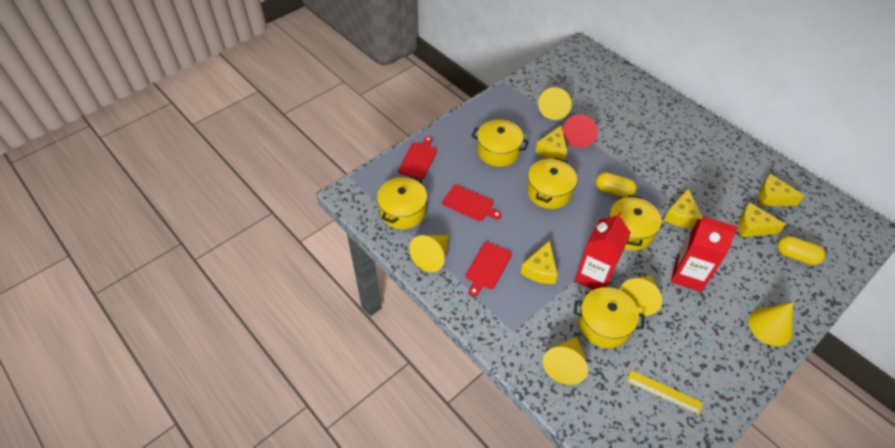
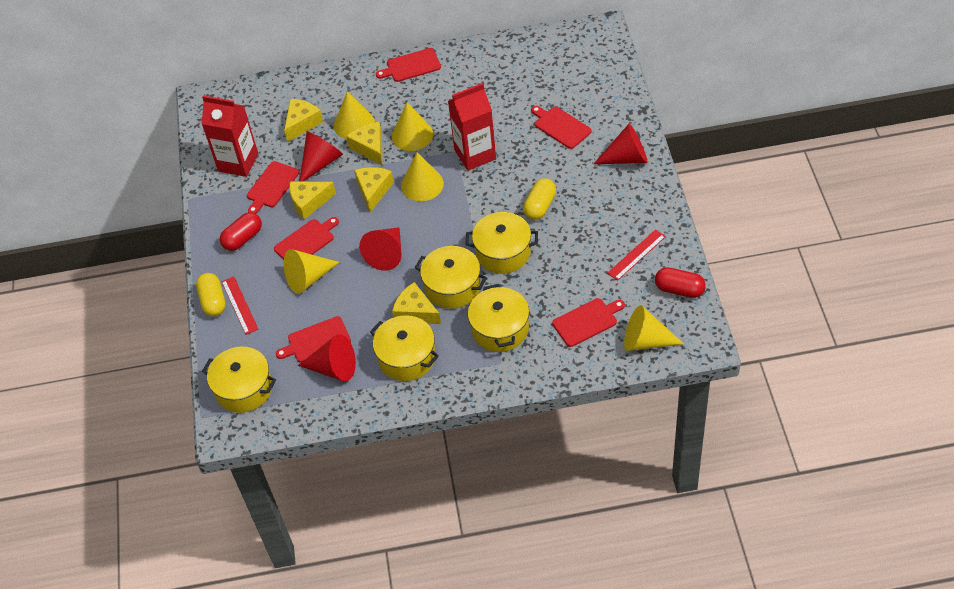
red capsule: 0 -> 2
red cone: 1 -> 4
red cutting board: 3 -> 6
red ruler: 0 -> 2
yellow ruler: 1 -> 0

